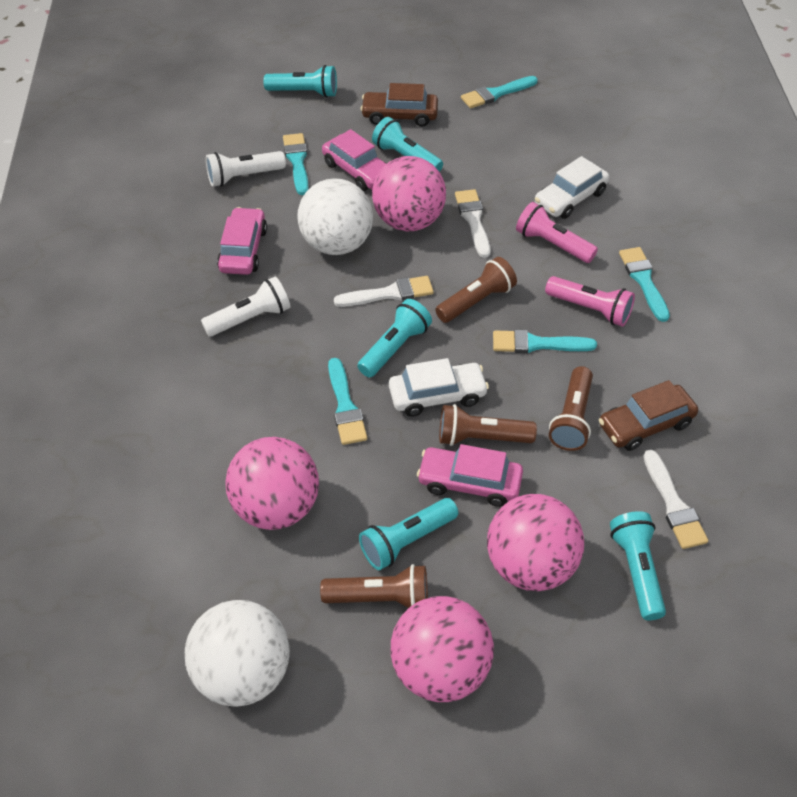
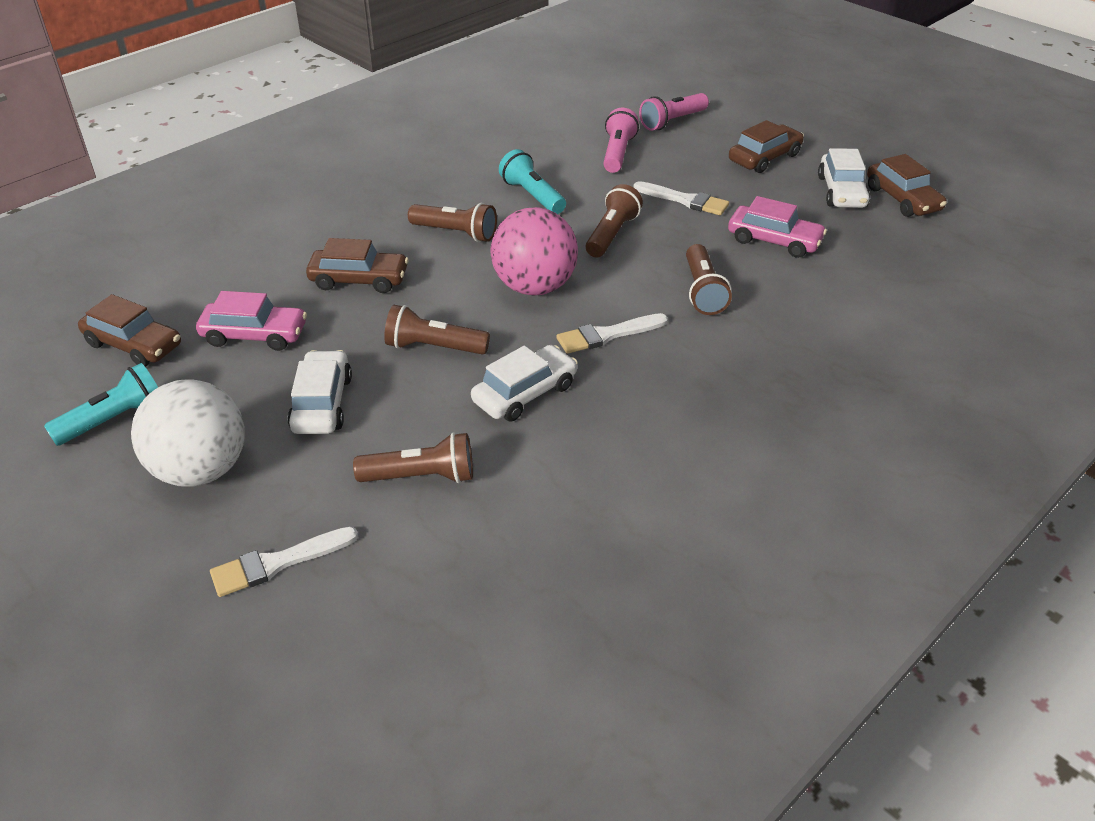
brown car: 2 -> 4
brown flashlight: 4 -> 5
pink ball: 4 -> 1
pink car: 3 -> 2
turquoise brush: 5 -> 0
turquoise flashlight: 5 -> 2
white ball: 2 -> 1
white car: 2 -> 3
white flashlight: 2 -> 0

